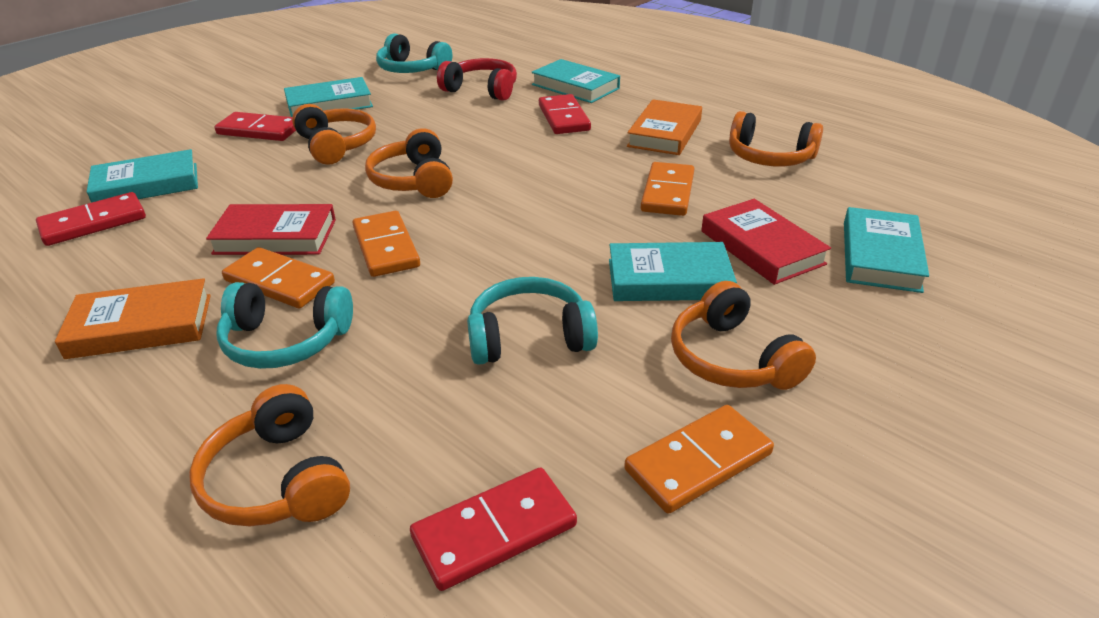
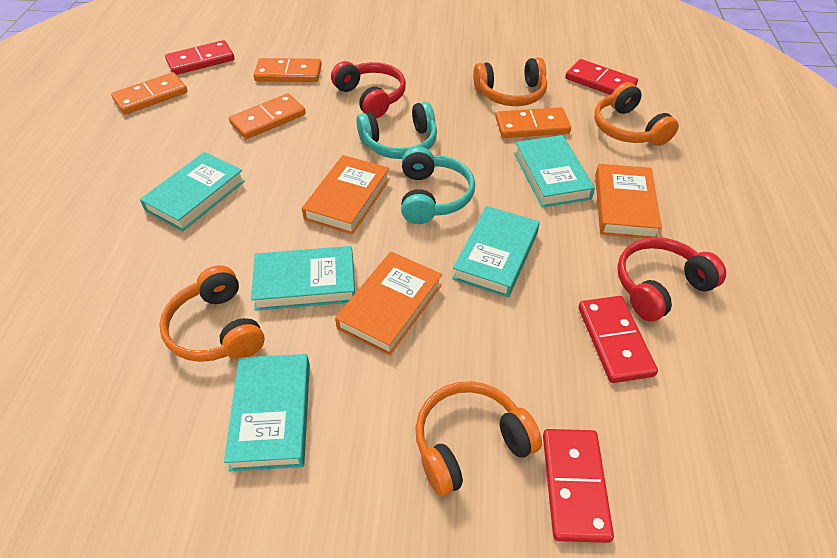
orange book: 2 -> 3
orange headphones: 5 -> 4
red book: 2 -> 0
red headphones: 1 -> 2
turquoise headphones: 3 -> 2

